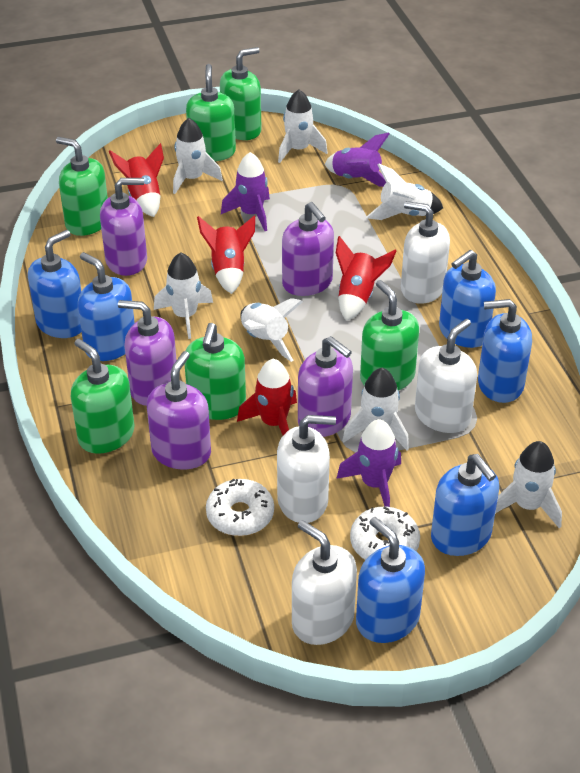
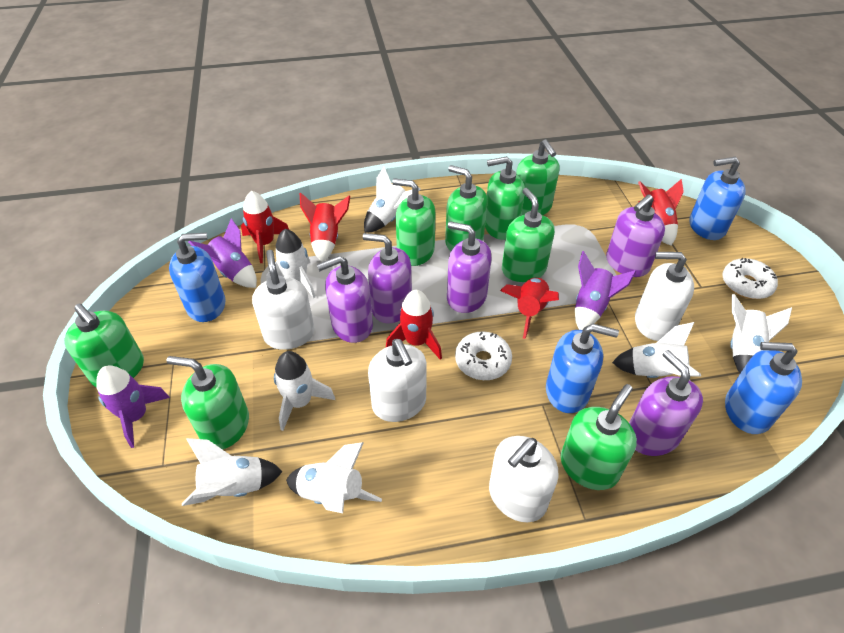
blue soap dispenser: 6 -> 4
green soap dispenser: 6 -> 8
red rocket: 4 -> 5

